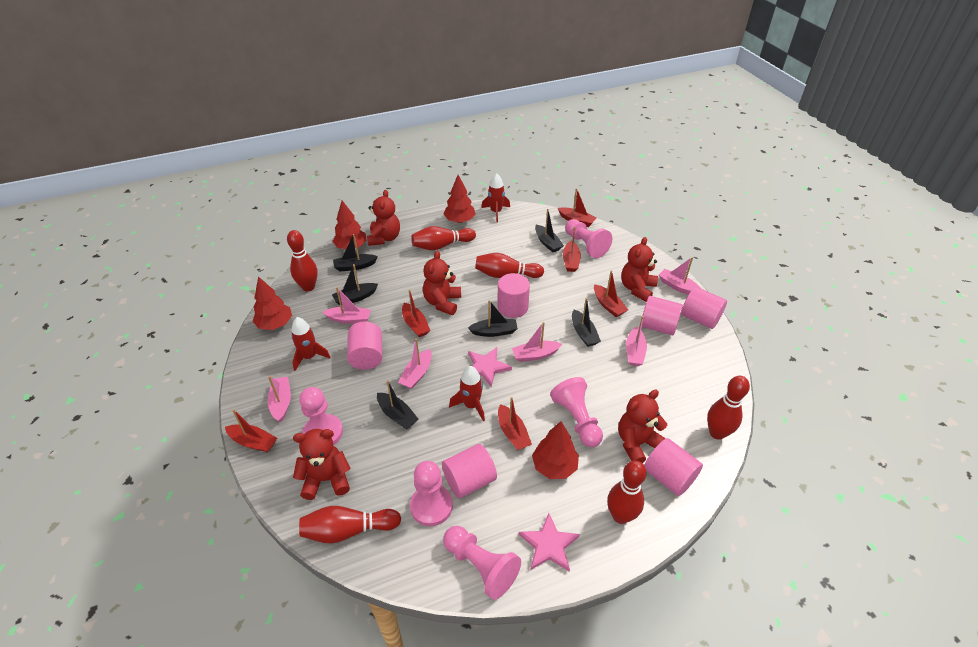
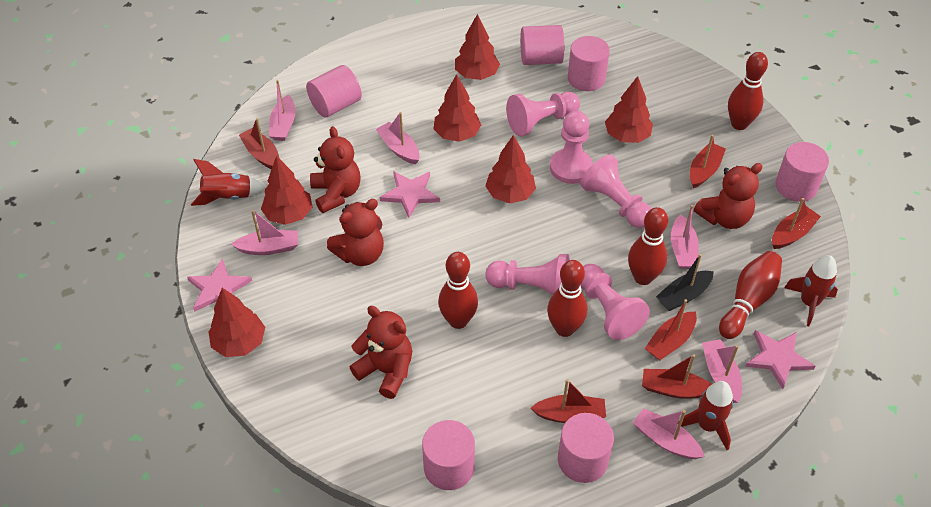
black boat: 6 -> 1
pink star: 2 -> 3
red bowling pin: 6 -> 5
red teddy bear: 5 -> 4
red tree: 4 -> 6

